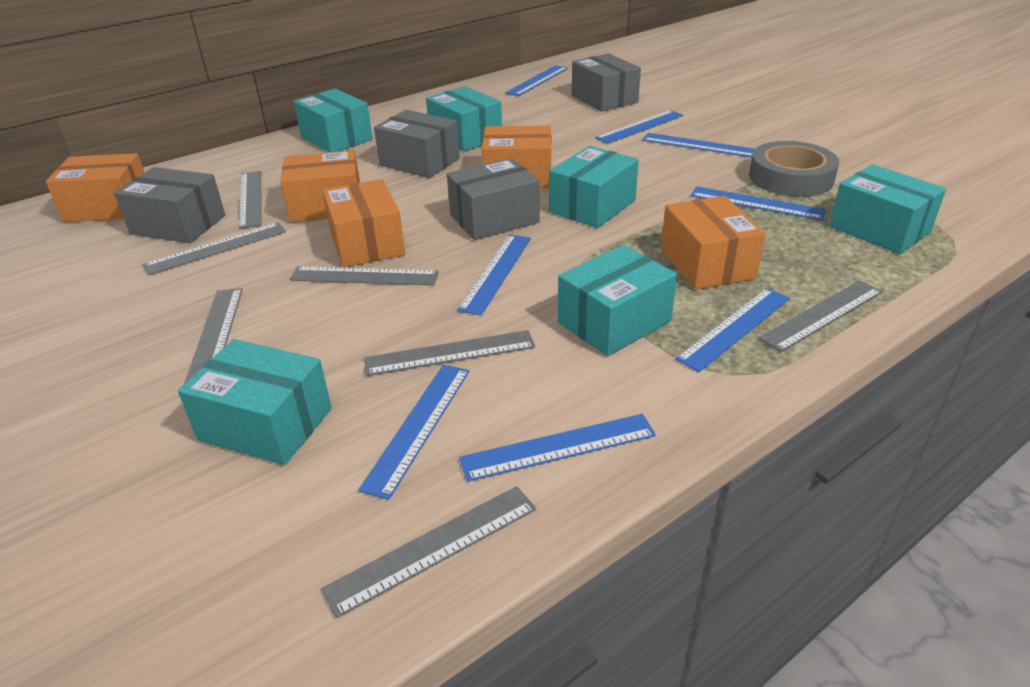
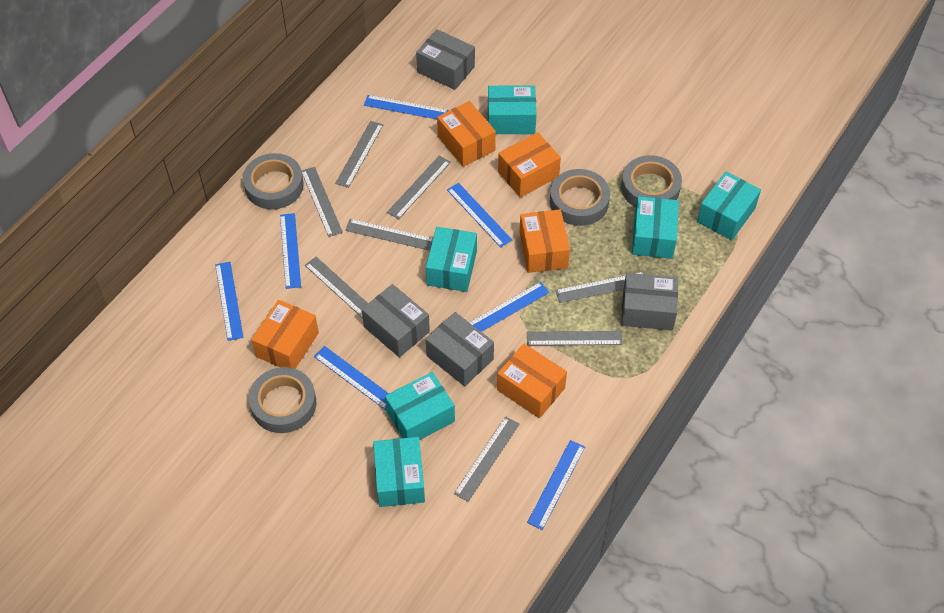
blue ruler: 8 -> 7
grey ruler: 7 -> 8
grey tape: 1 -> 4

